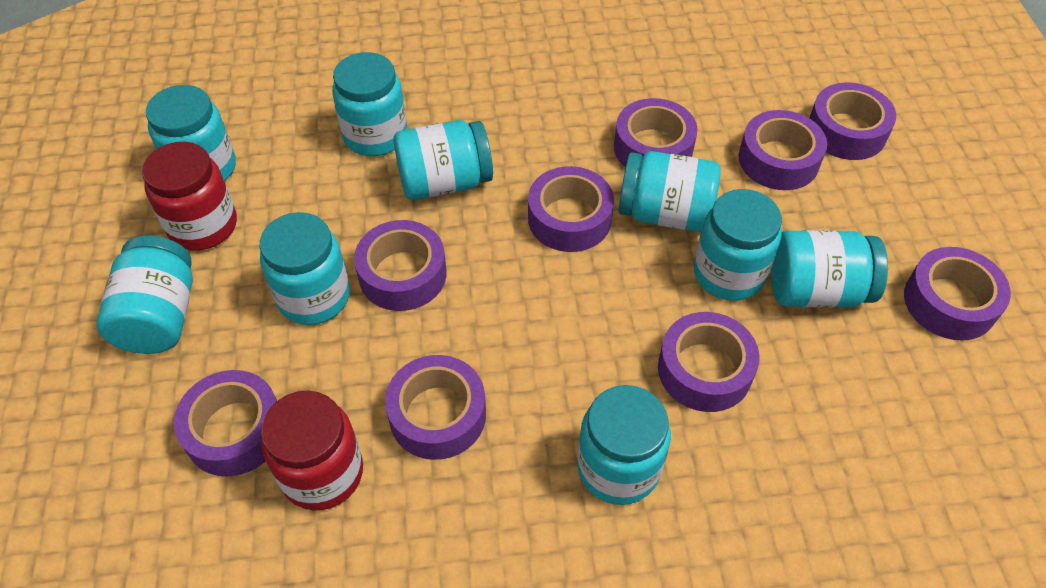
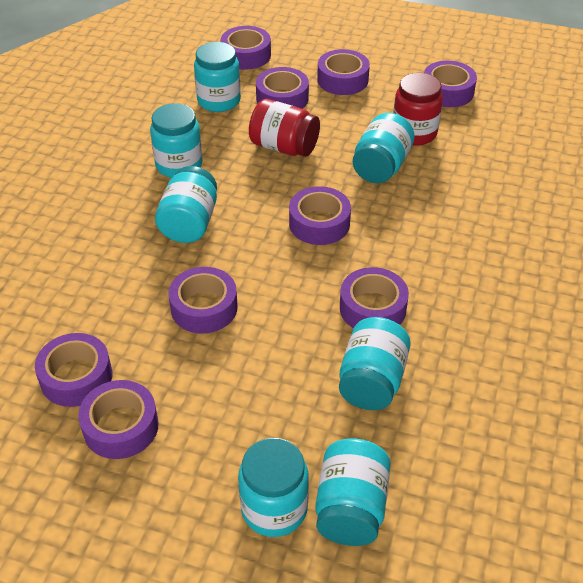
turquoise jar: 9 -> 7

